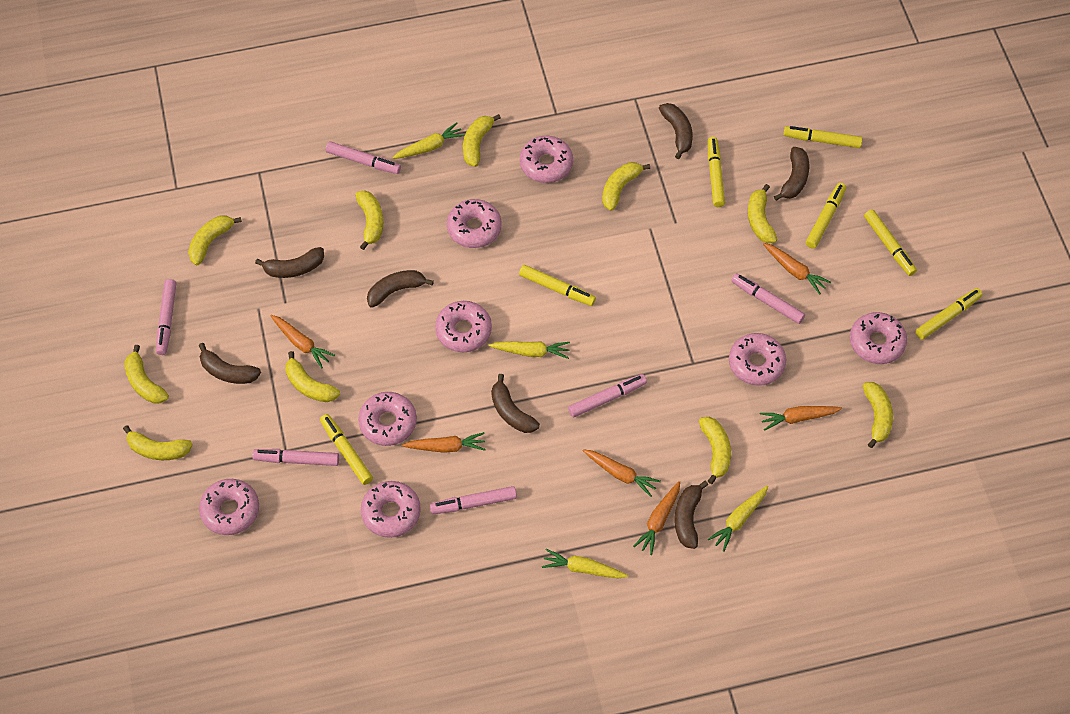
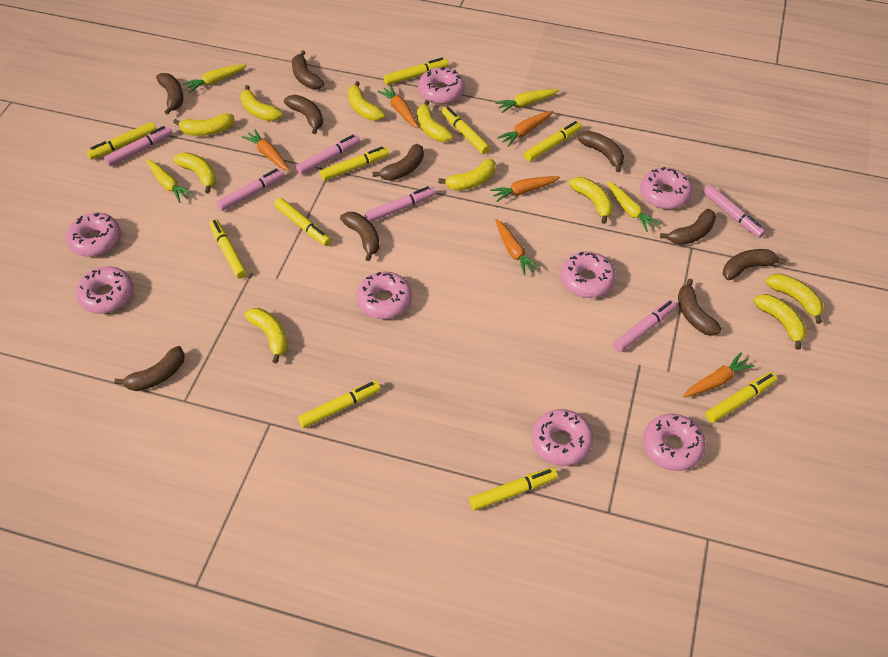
brown banana: 7 -> 10
yellow marker: 7 -> 10

